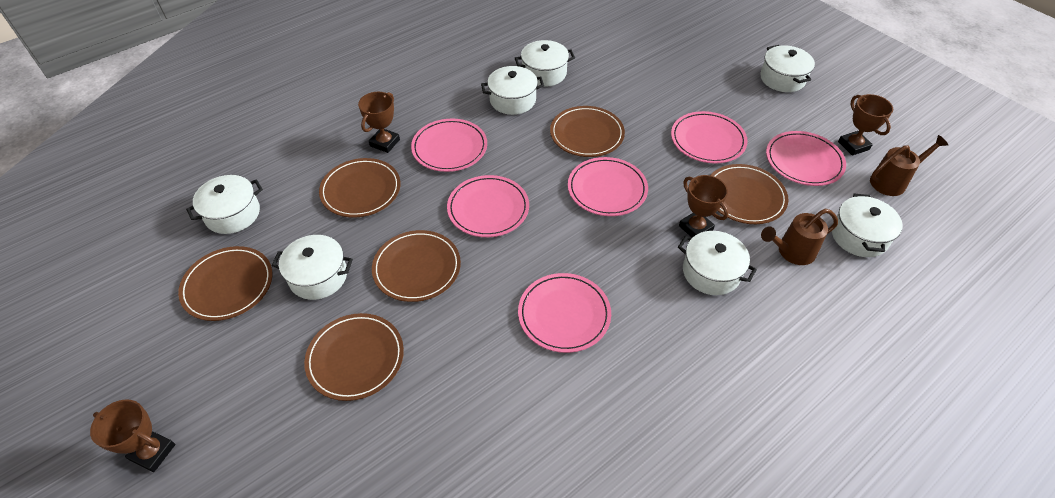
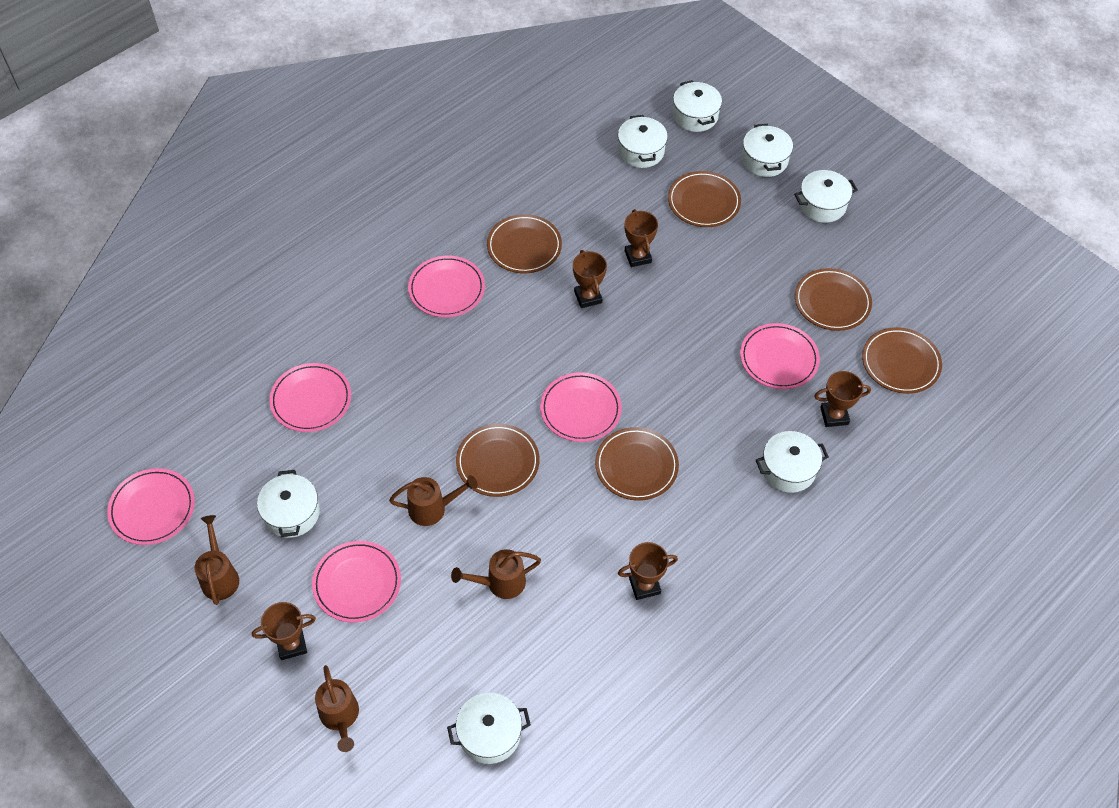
brown trophy: 4 -> 5
brown watering can: 2 -> 4

